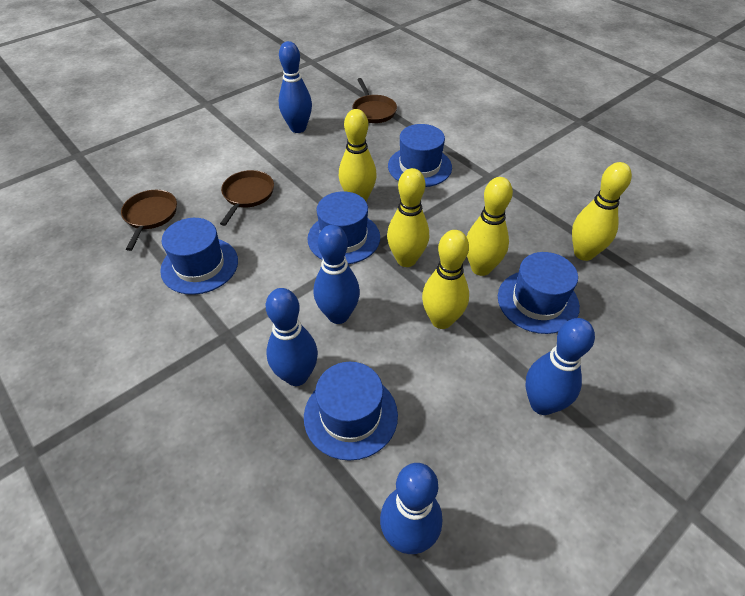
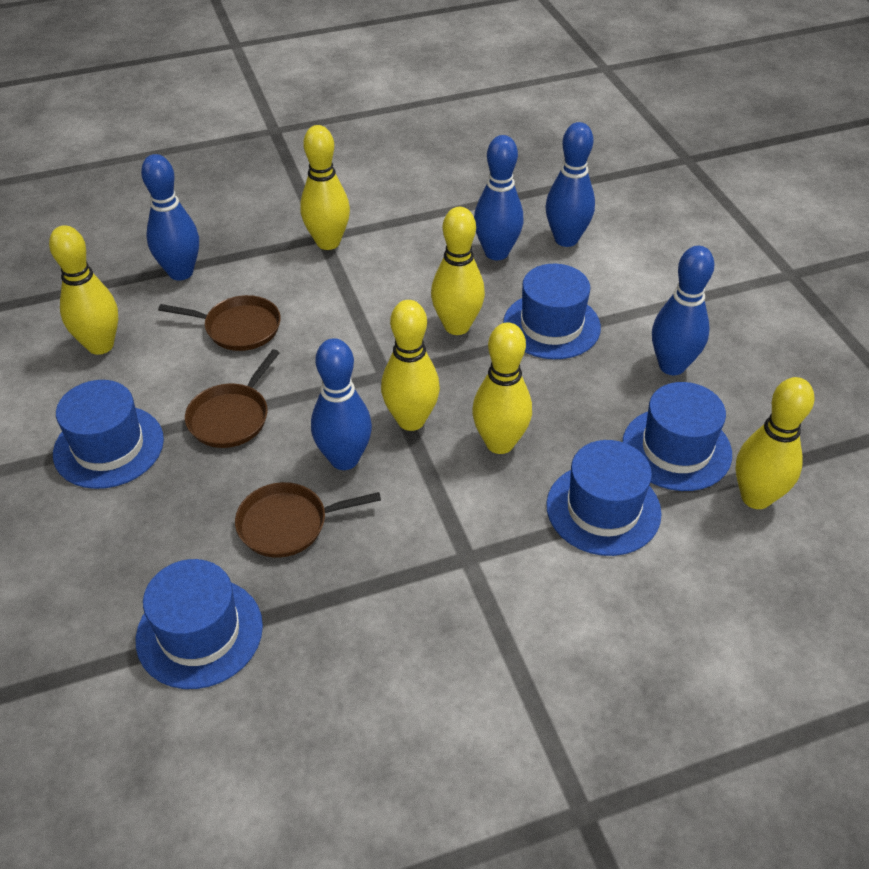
yellow bowling pin: 5 -> 6

